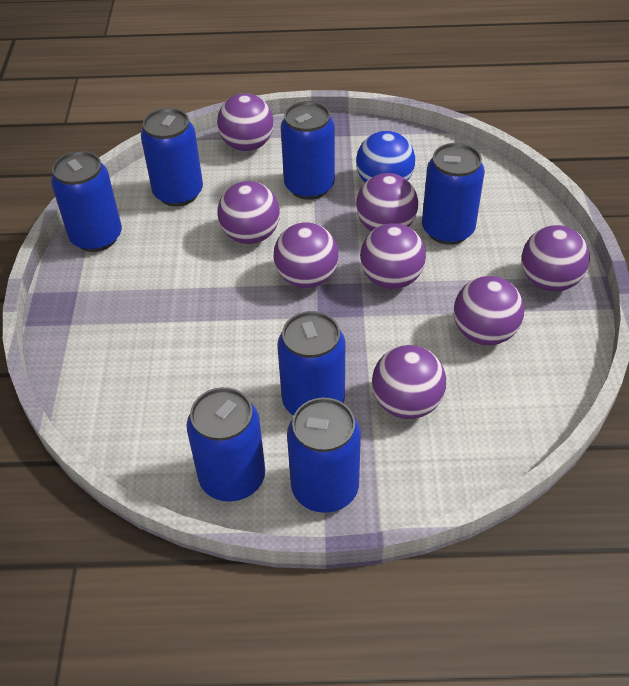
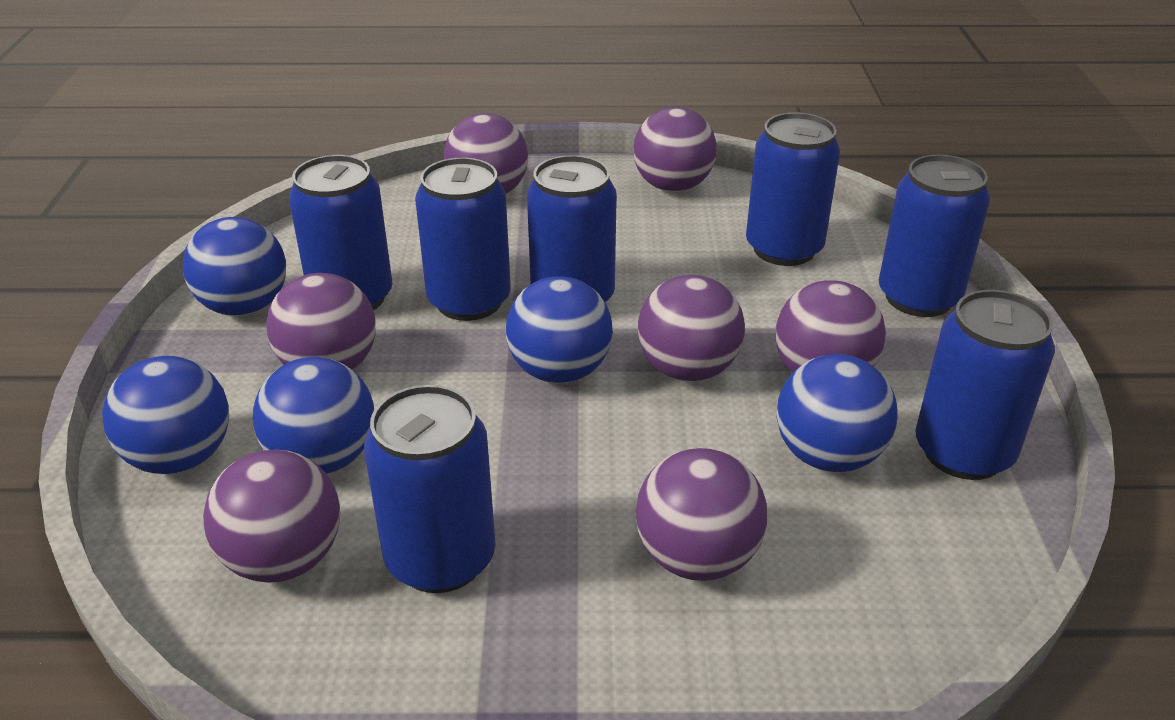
blue ball: 1 -> 5
purple ball: 8 -> 7

